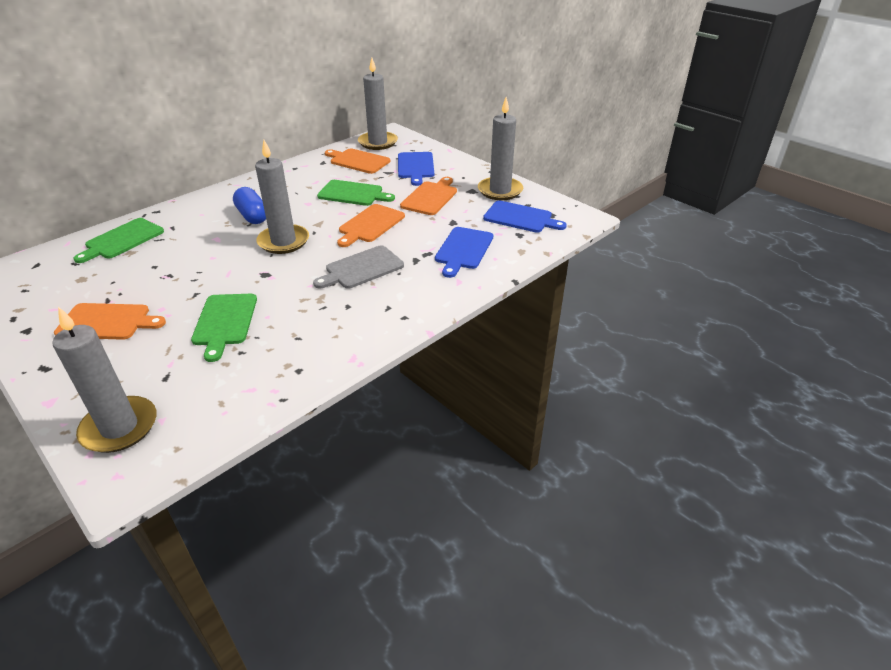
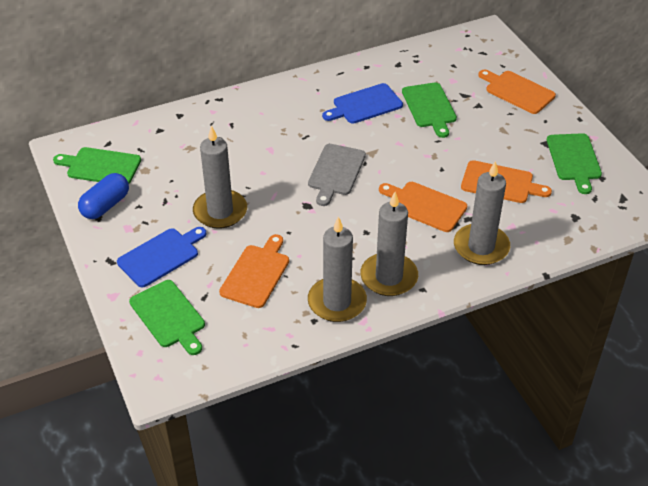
blue cutting board: 3 -> 2
green cutting board: 3 -> 4

